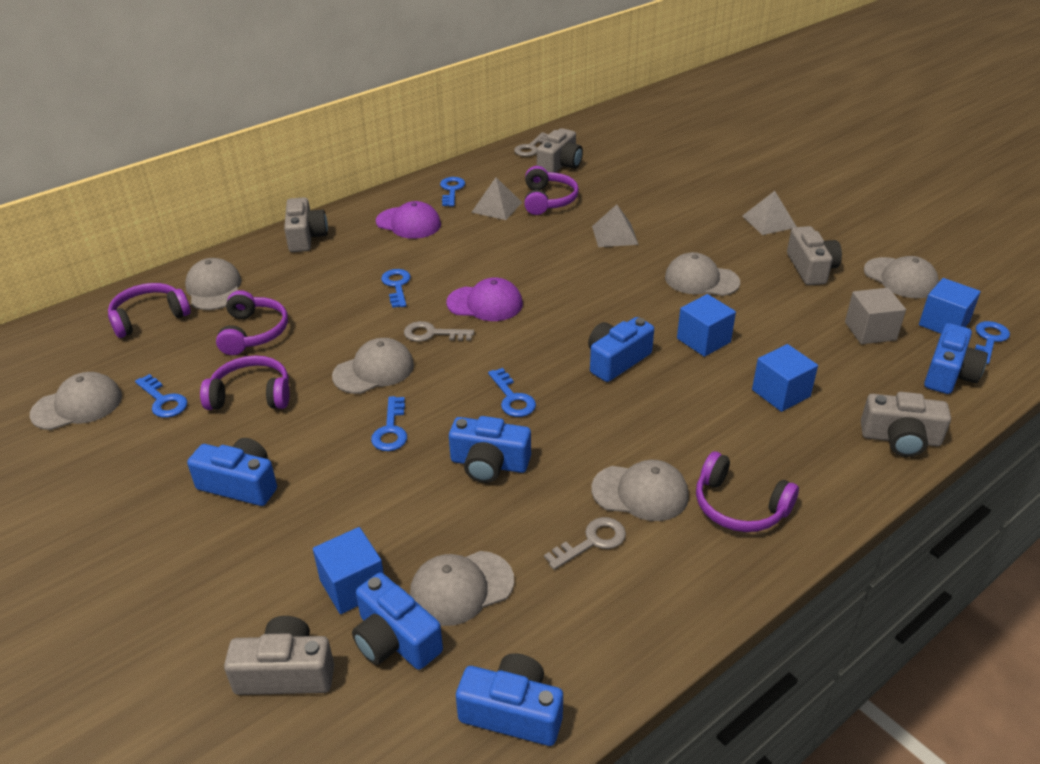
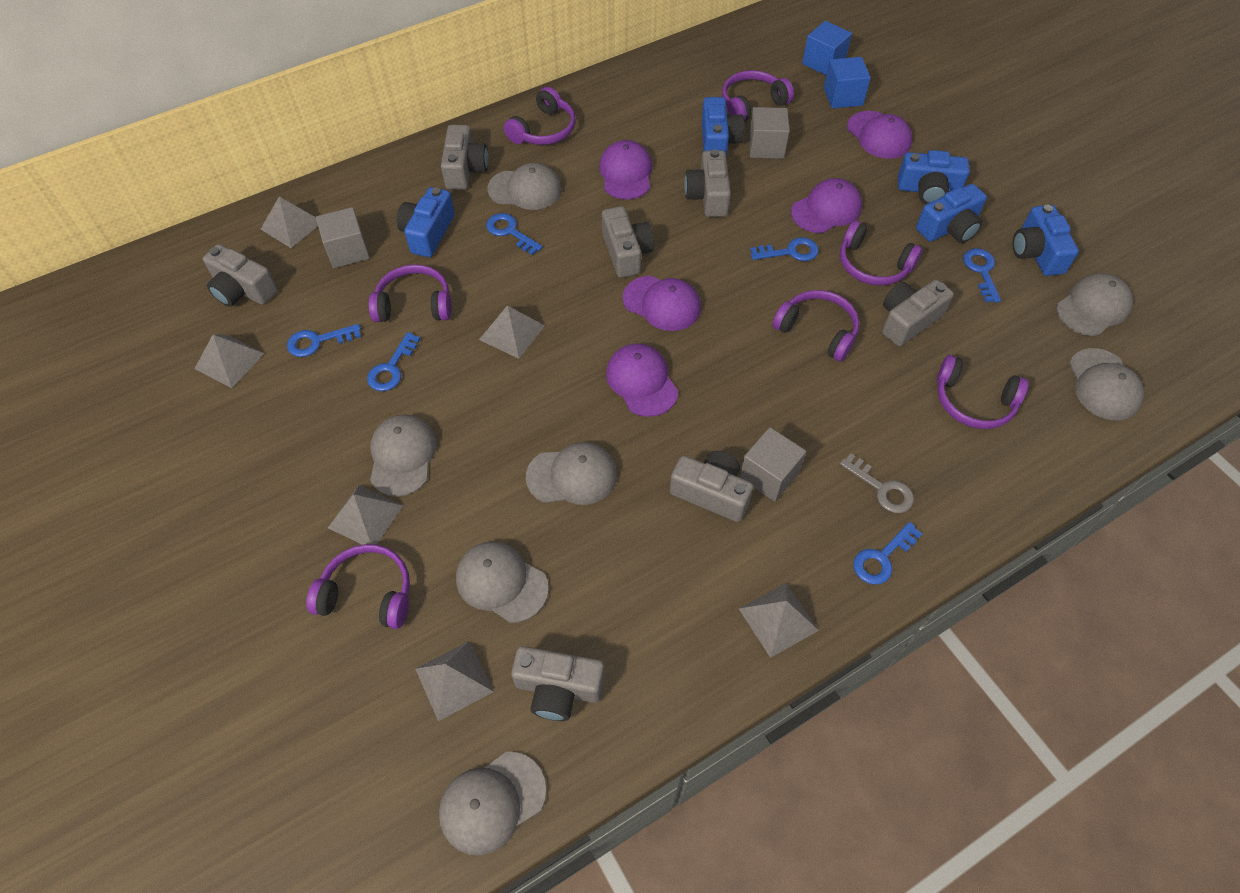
blue camera: 6 -> 5
blue cube: 4 -> 2
grey camera: 5 -> 7
grey cube: 1 -> 3
grey key: 3 -> 1
grey pyramid: 3 -> 6
purple cap: 2 -> 5
purple headphones: 5 -> 7

